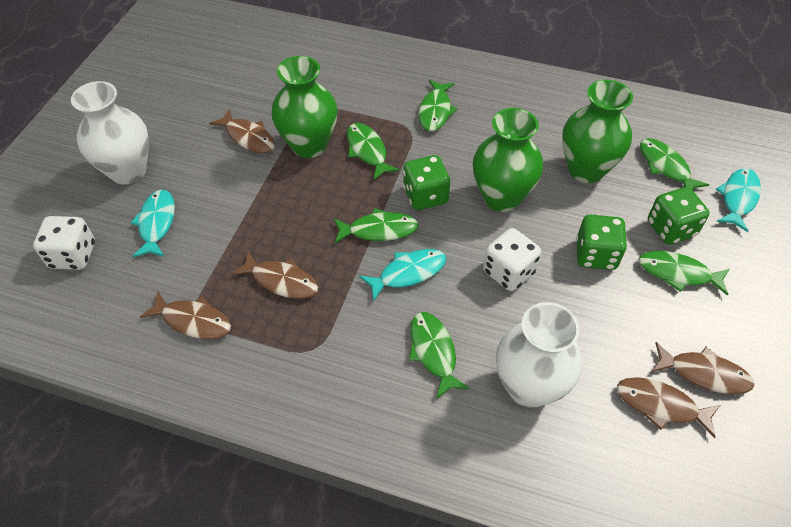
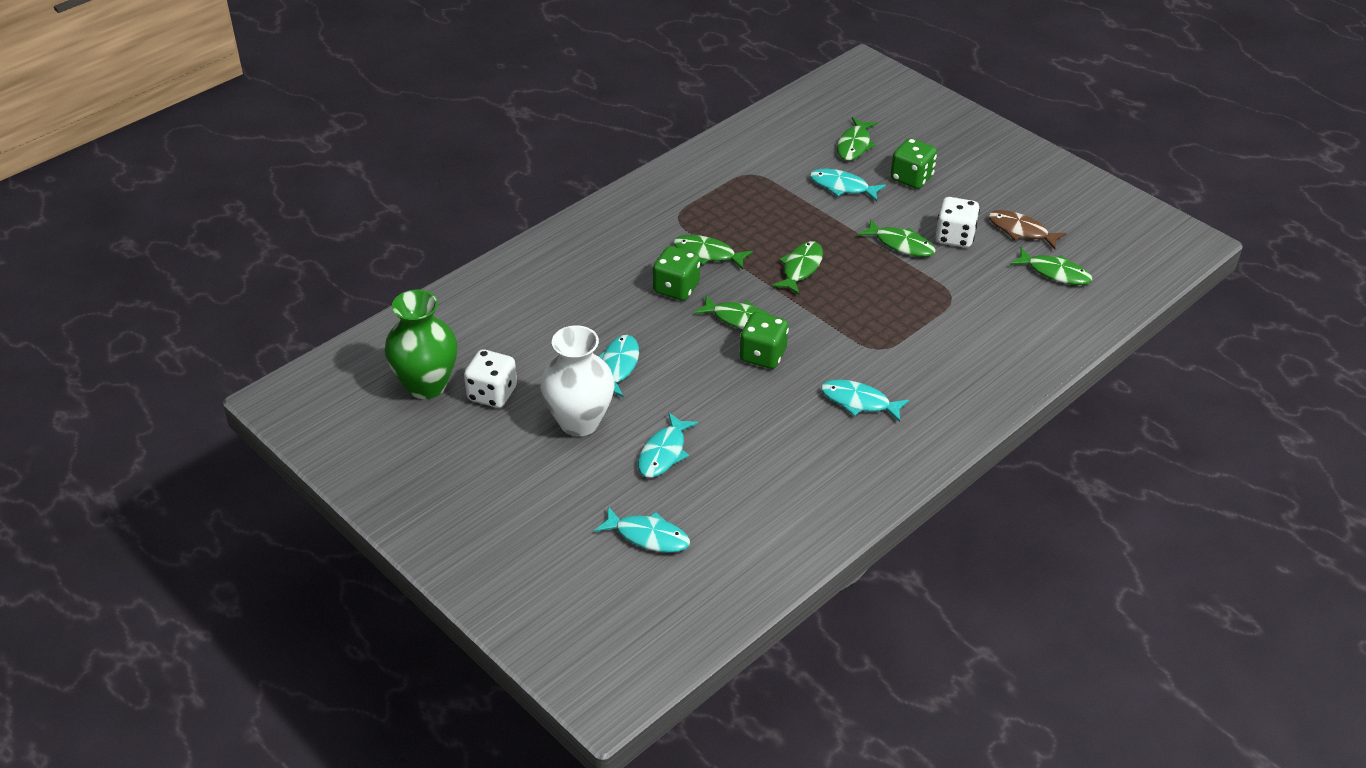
brown fish: 5 -> 1
green vase: 3 -> 1
turquoise fish: 3 -> 5
white vase: 2 -> 1

